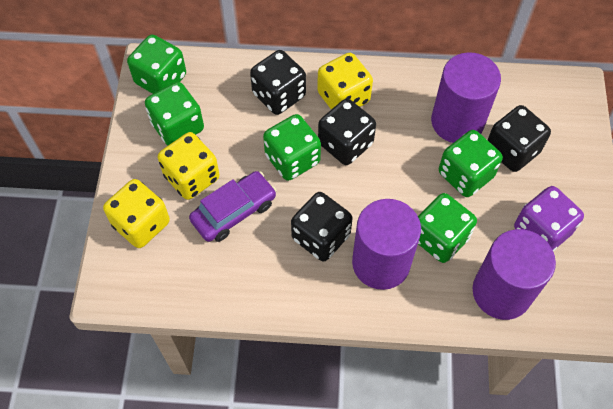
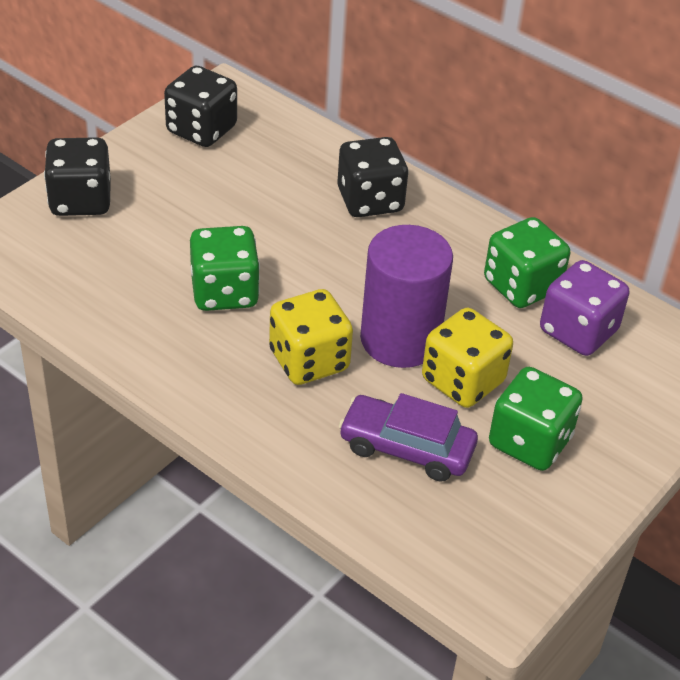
black dice: 4 -> 3
green dice: 5 -> 3
purple cylinder: 3 -> 1
yellow dice: 3 -> 2

